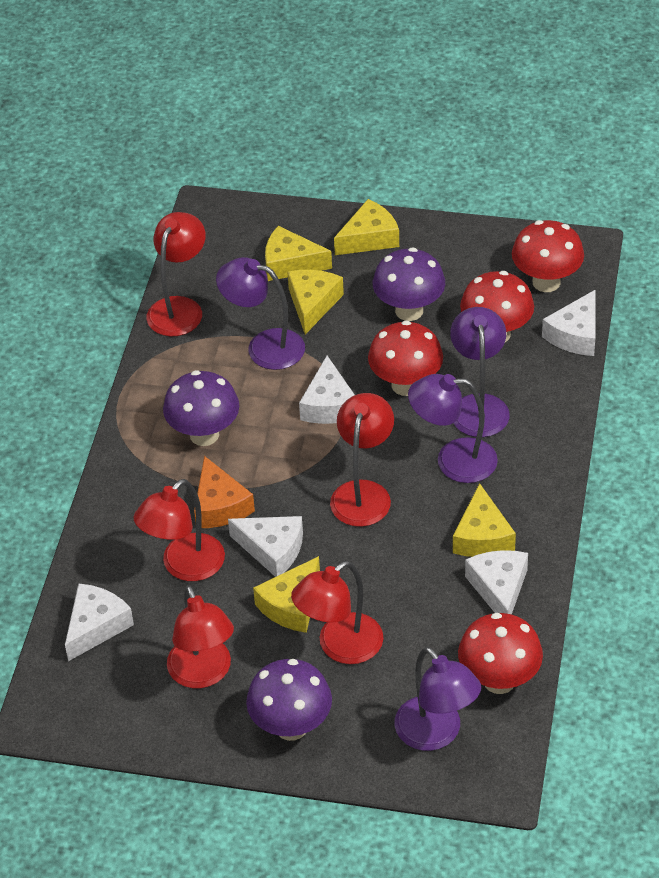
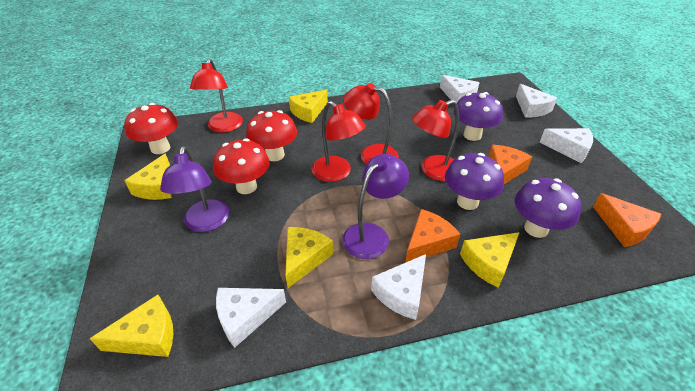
orange cheese: 1 -> 3
purple lamp: 4 -> 2
red lamp: 5 -> 4
red mushroom: 4 -> 3

